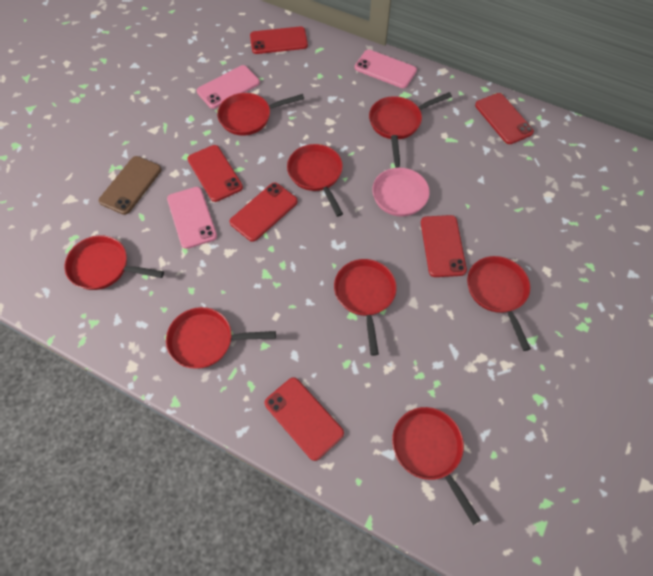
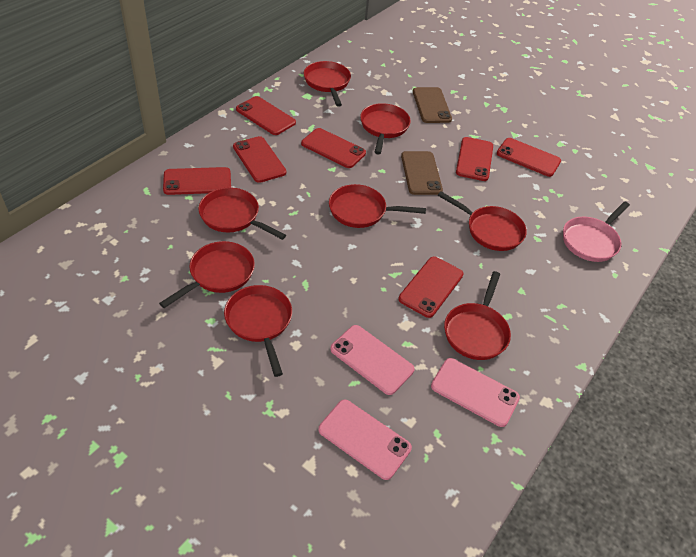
brown phone: 1 -> 2
red phone: 6 -> 7

